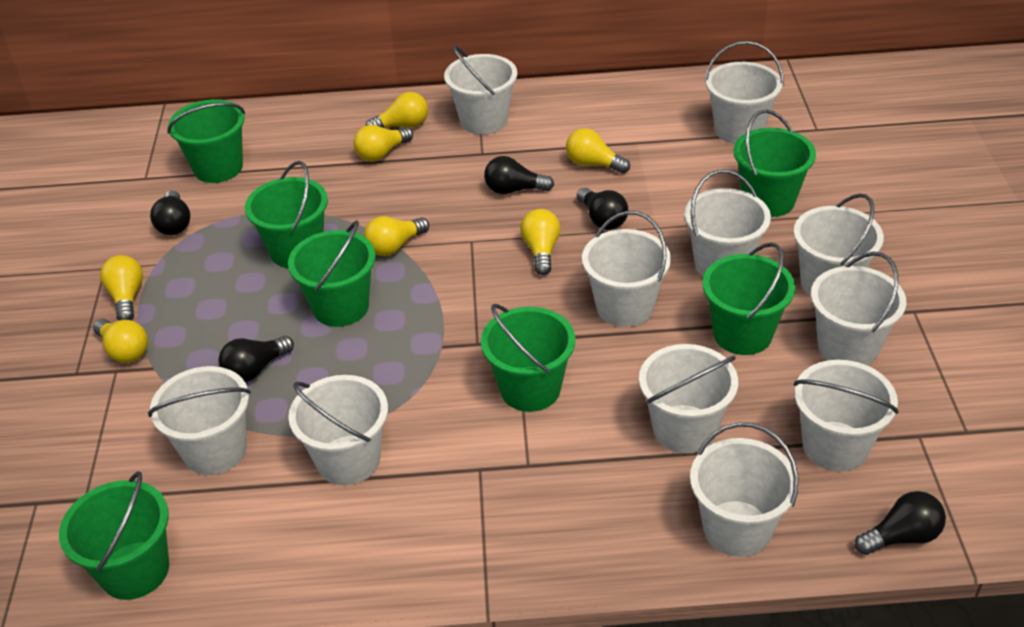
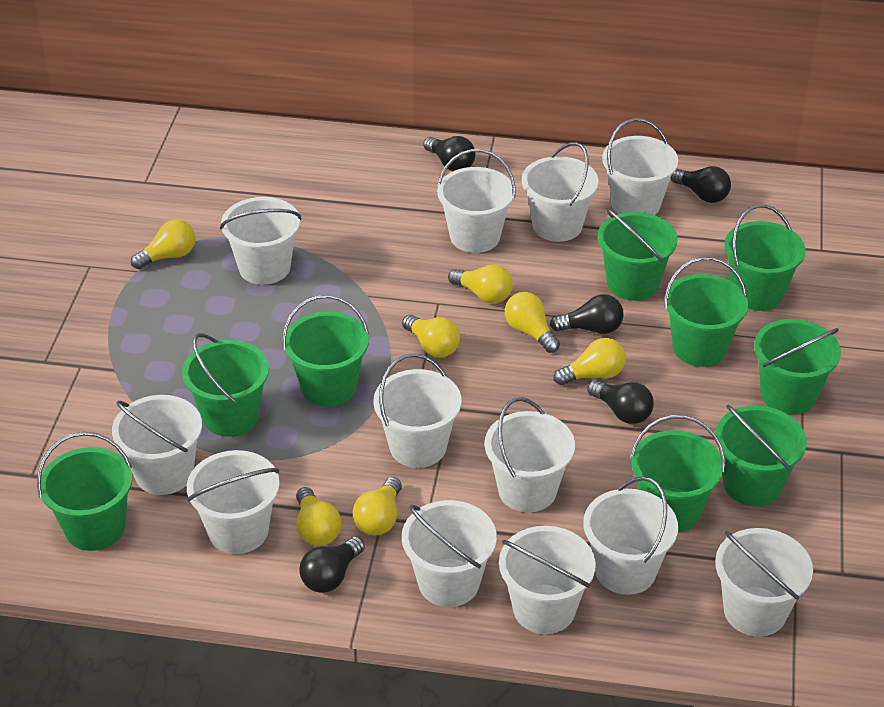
green bucket: 7 -> 9
white bucket: 11 -> 12

